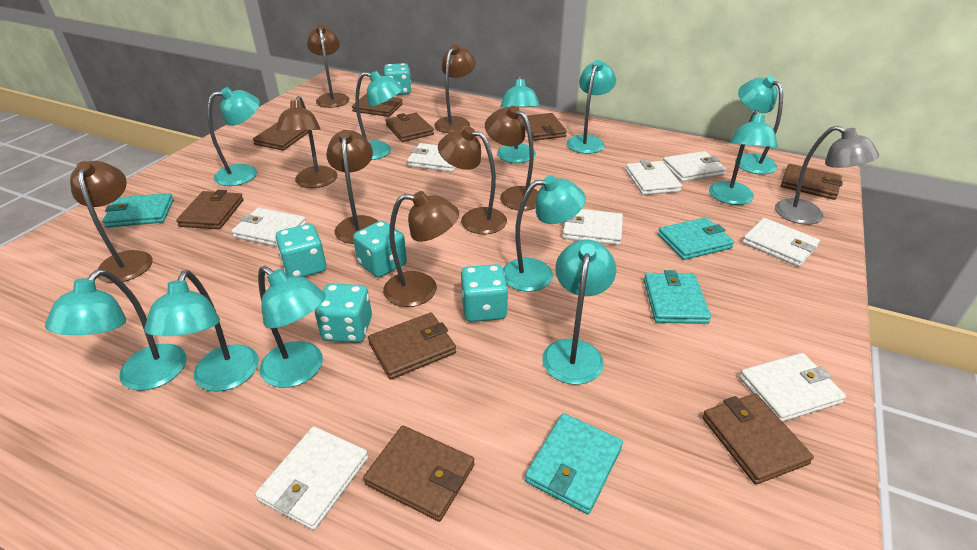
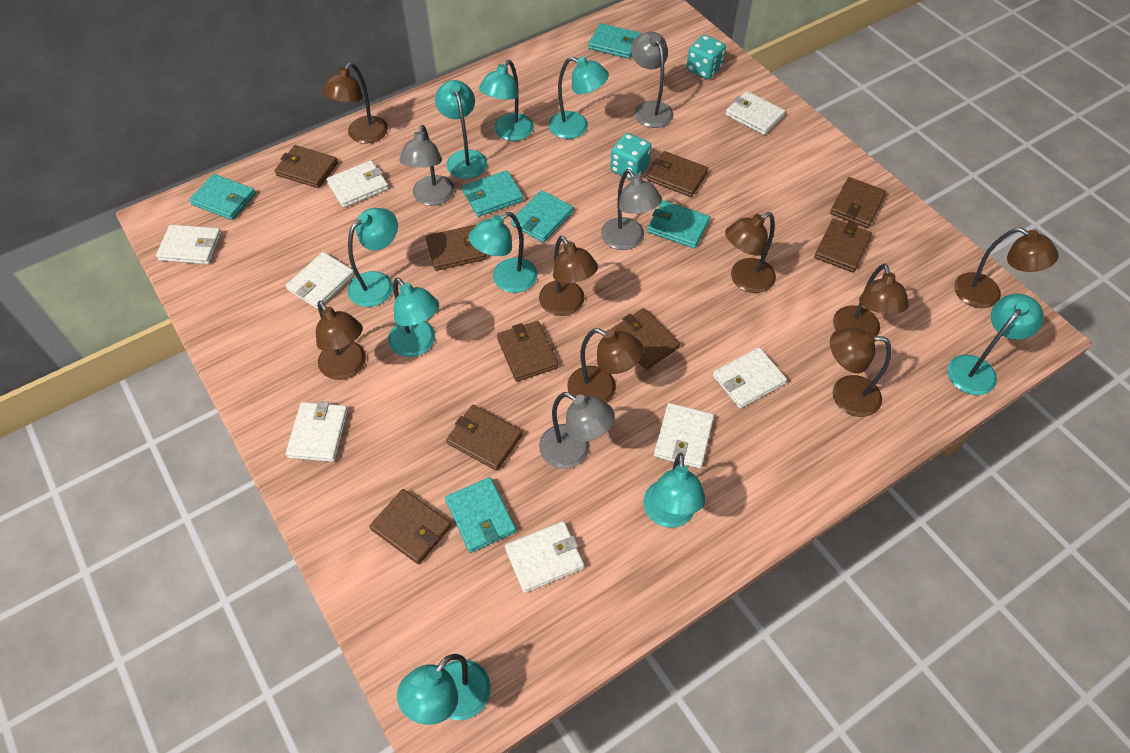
grey lamp: 1 -> 4
turquoise dice: 5 -> 2
turquoise lamp: 11 -> 9
turquoise wallet: 4 -> 6

